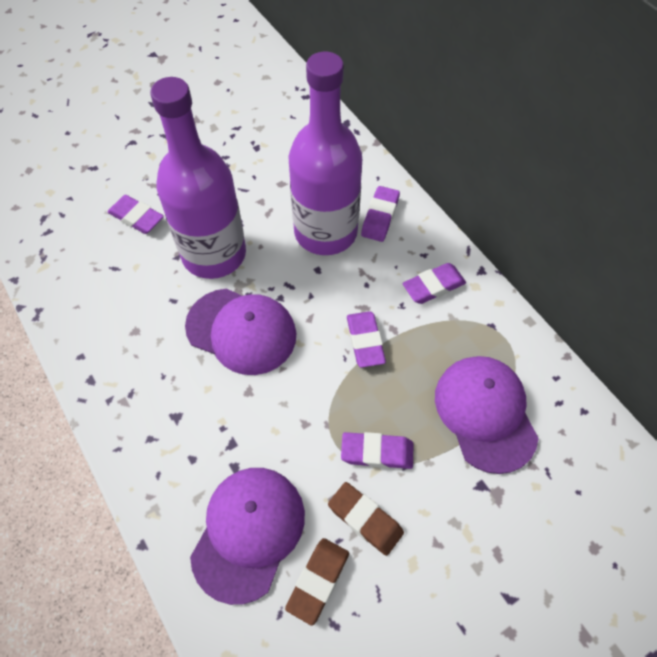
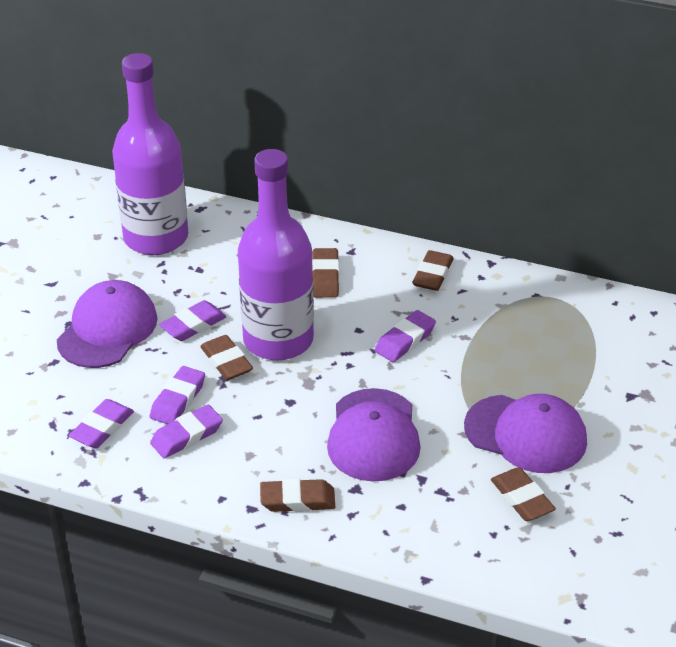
brown eraser: 2 -> 5

